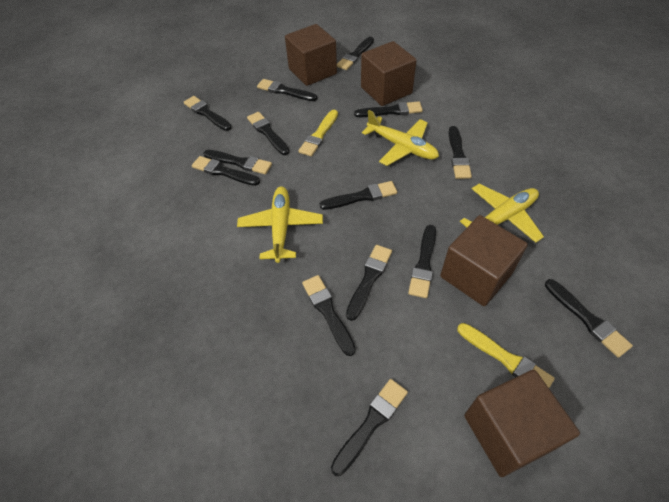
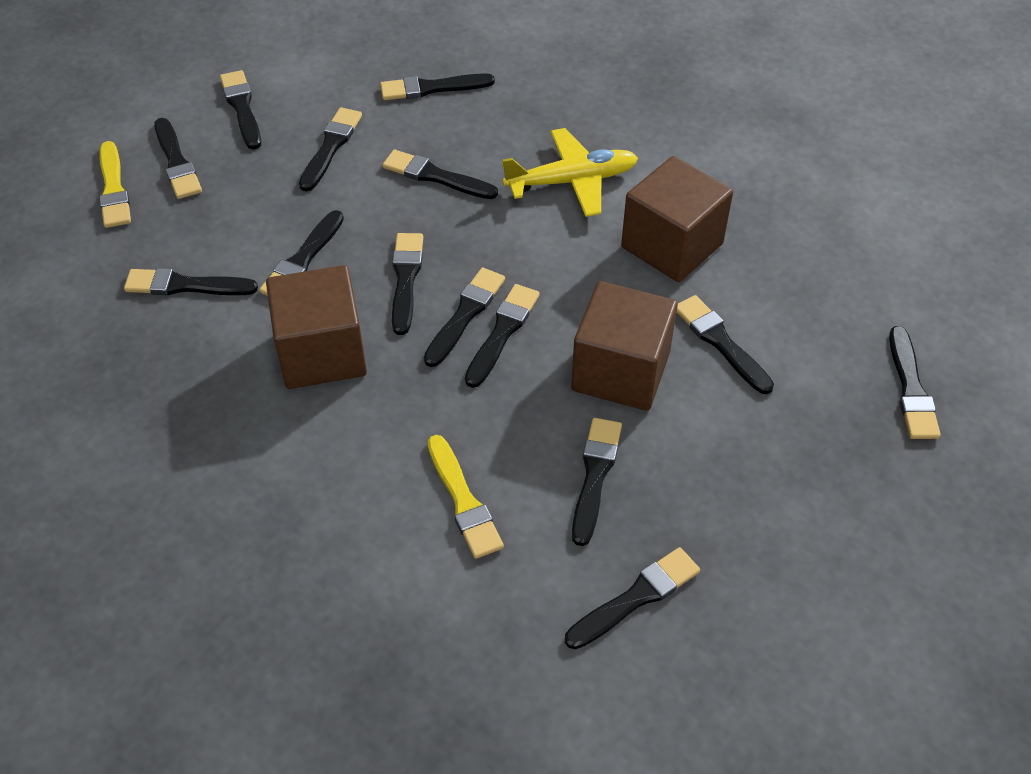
brown cube: 4 -> 3
yellow plane: 3 -> 1

